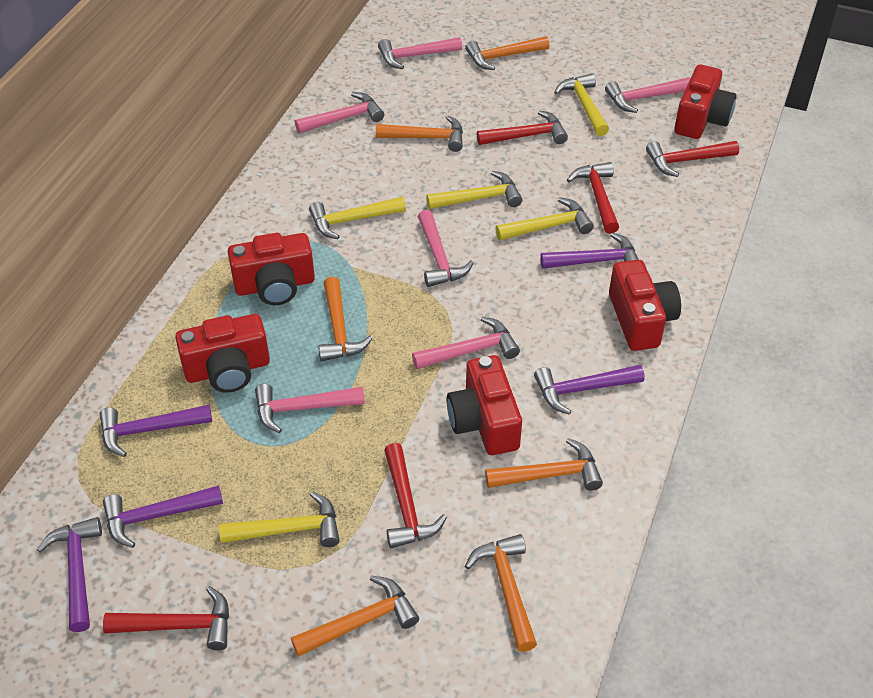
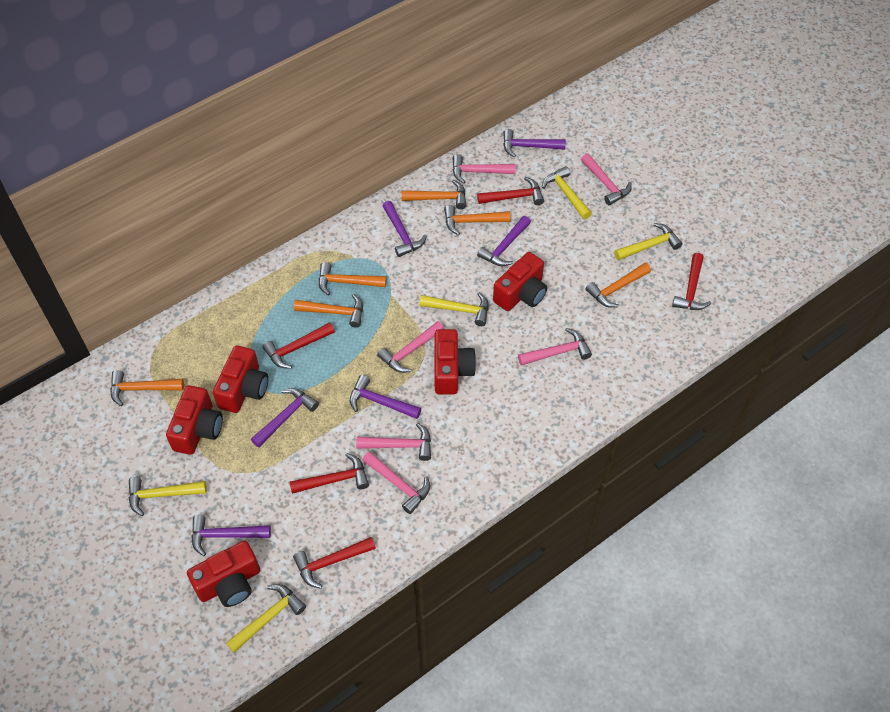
purple hammer: 5 -> 6

